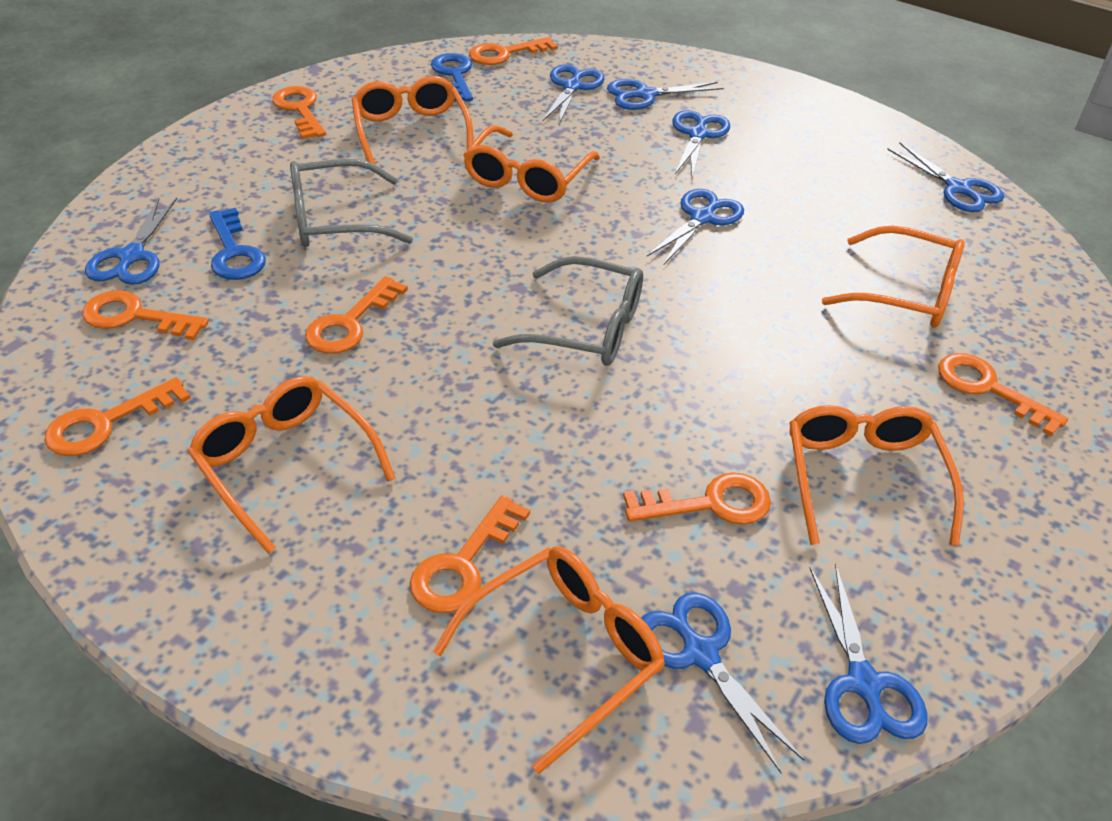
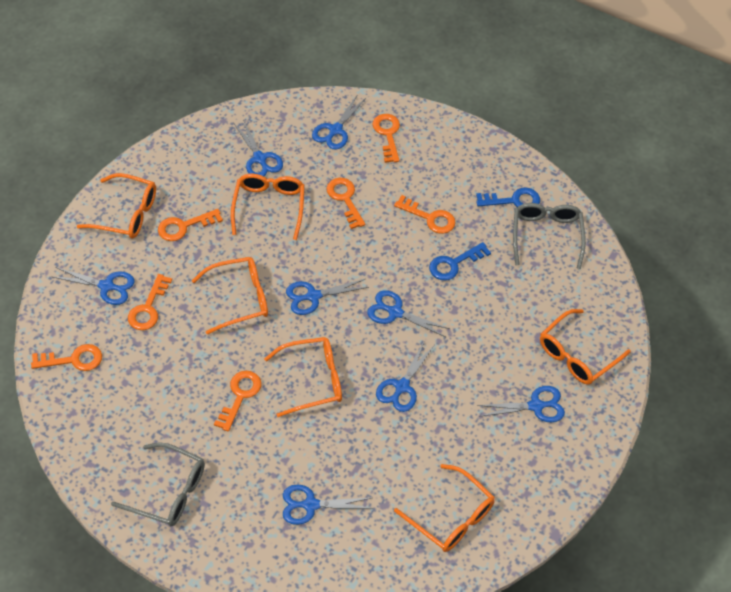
orange key: 8 -> 7

